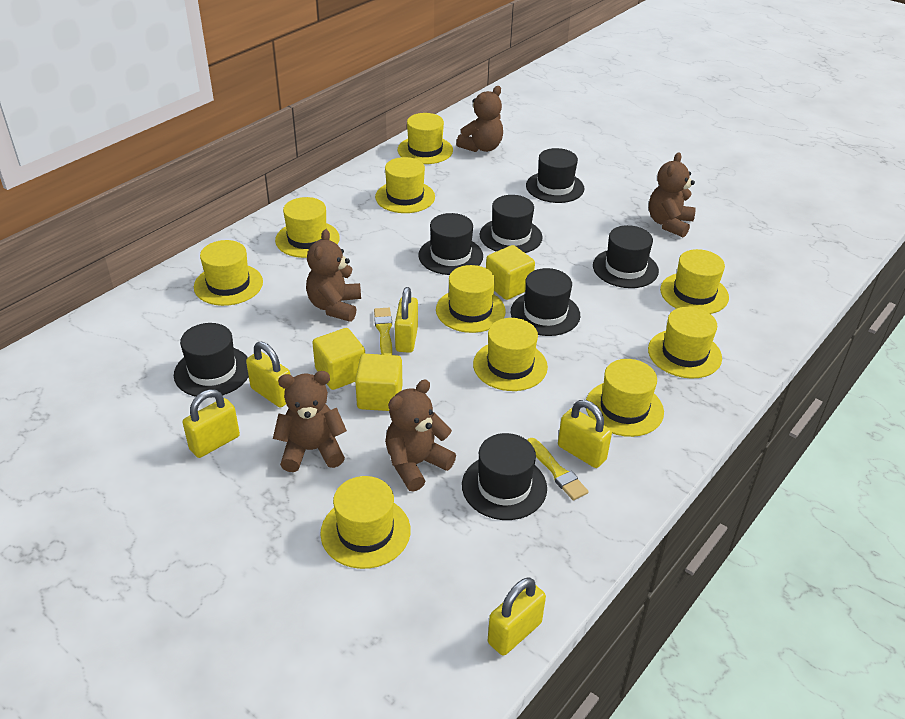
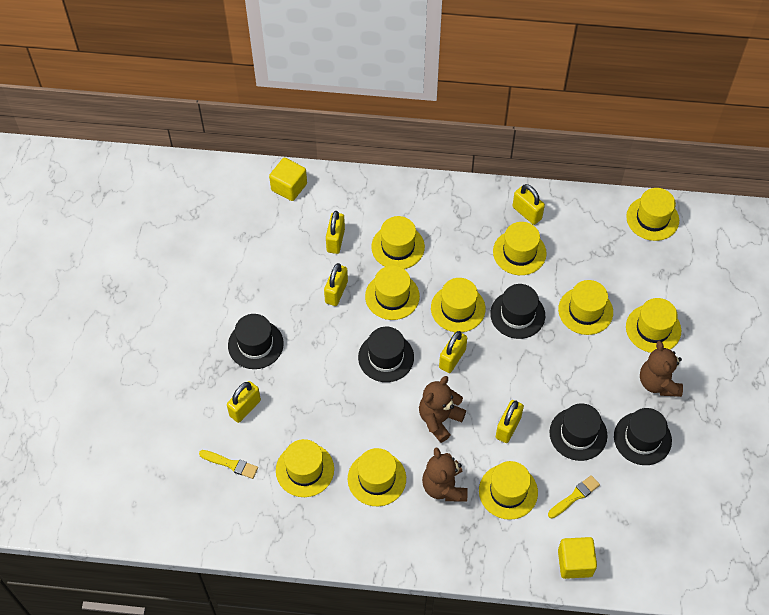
black hat: 7 -> 5
brown teddy bear: 5 -> 3
yellow cube: 3 -> 2
yellow padlock: 5 -> 6

